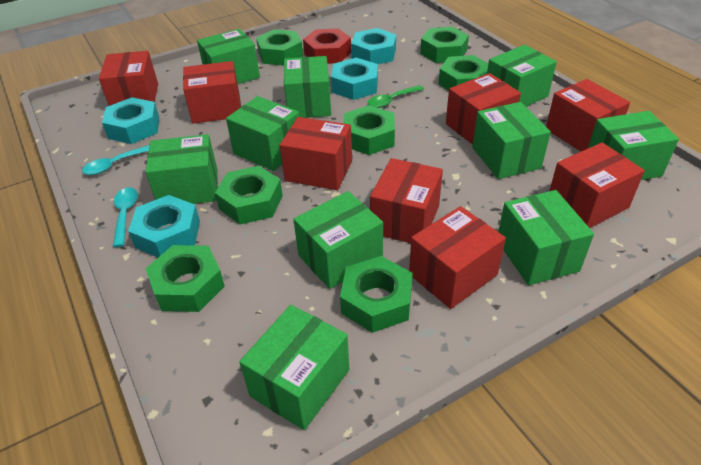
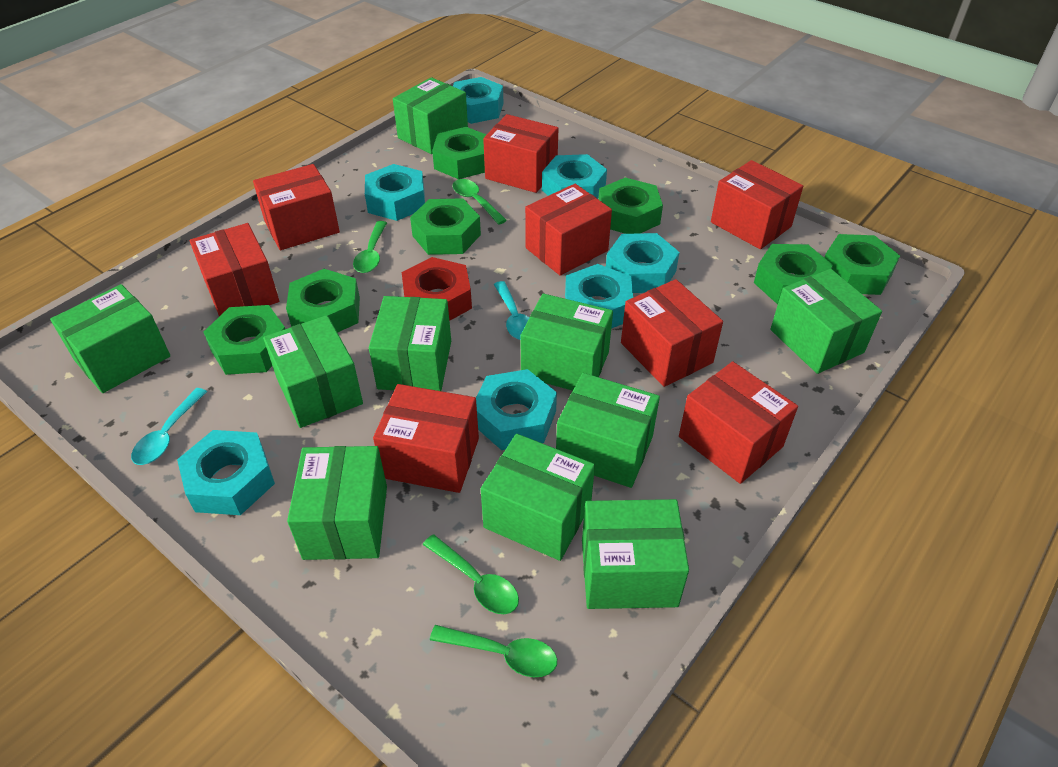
green spoon: 1 -> 4
turquoise nut: 4 -> 7

